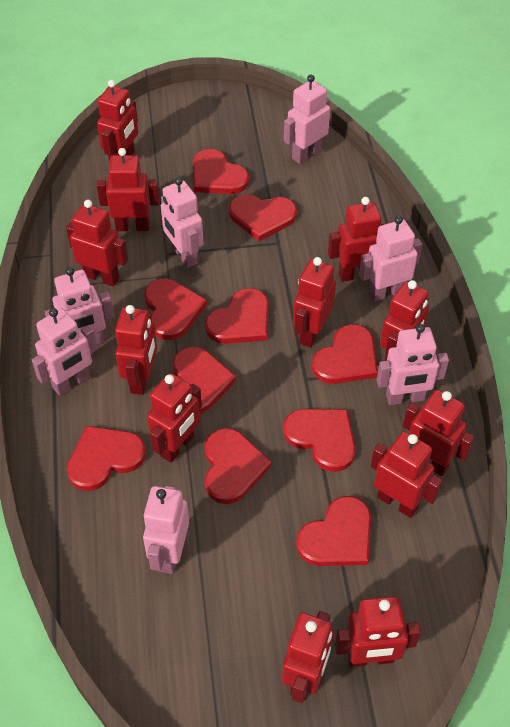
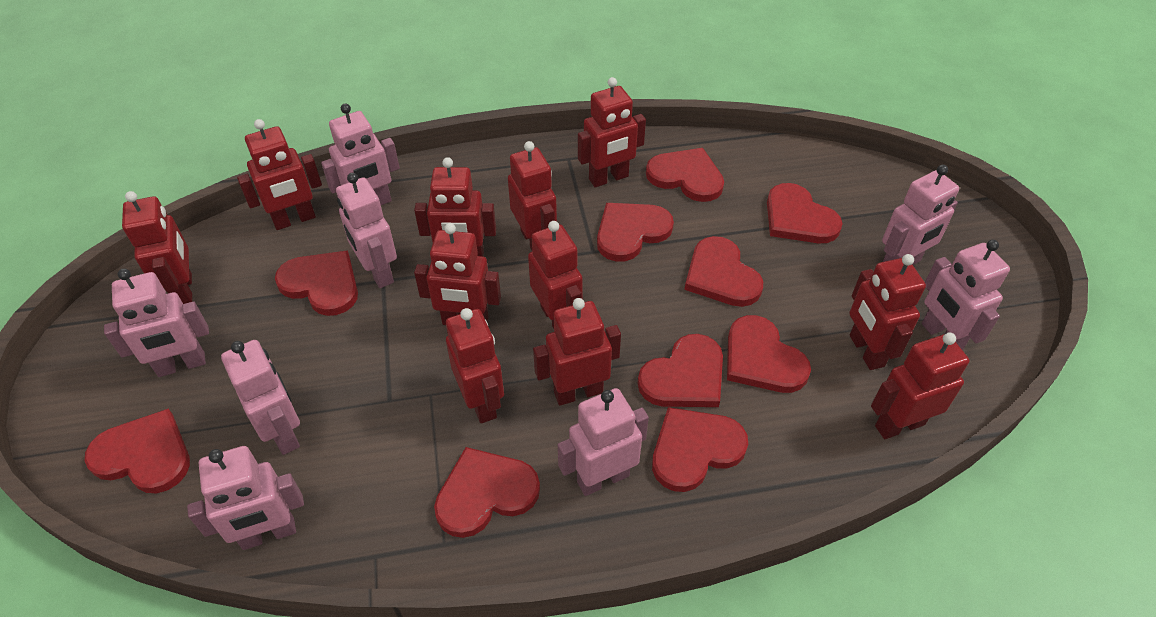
pink robot: 7 -> 8
red robot: 12 -> 11

